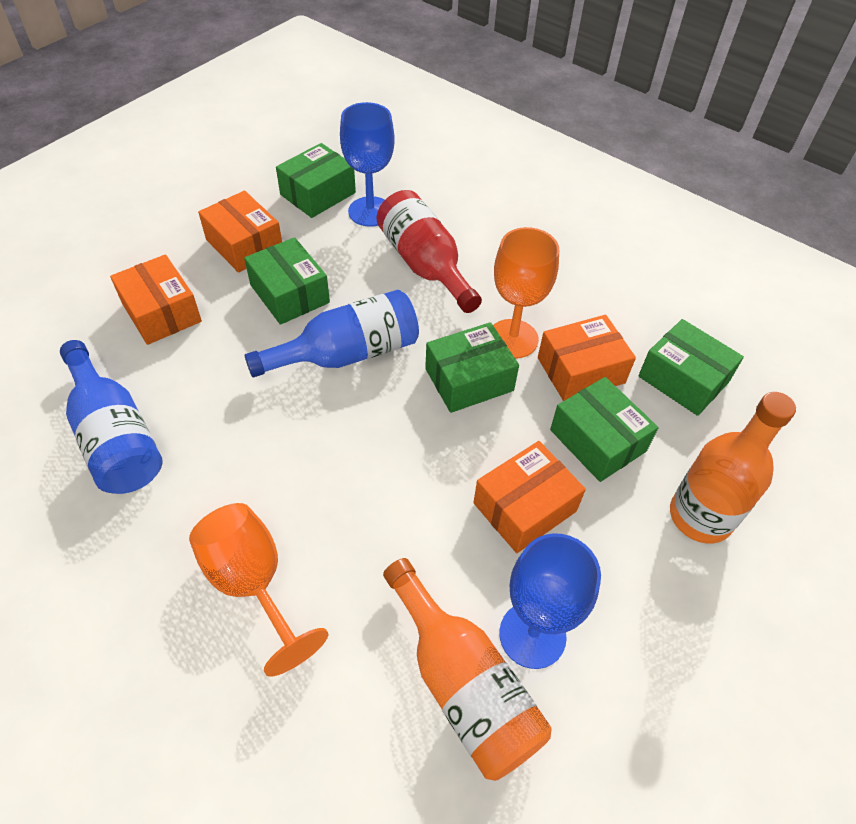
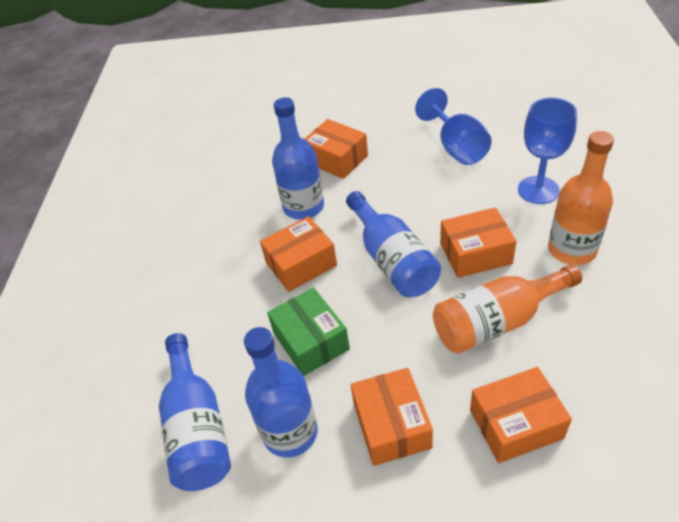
blue bottle: 2 -> 4
green box: 5 -> 1
orange box: 4 -> 5
orange goblet: 2 -> 0
red bottle: 1 -> 0

